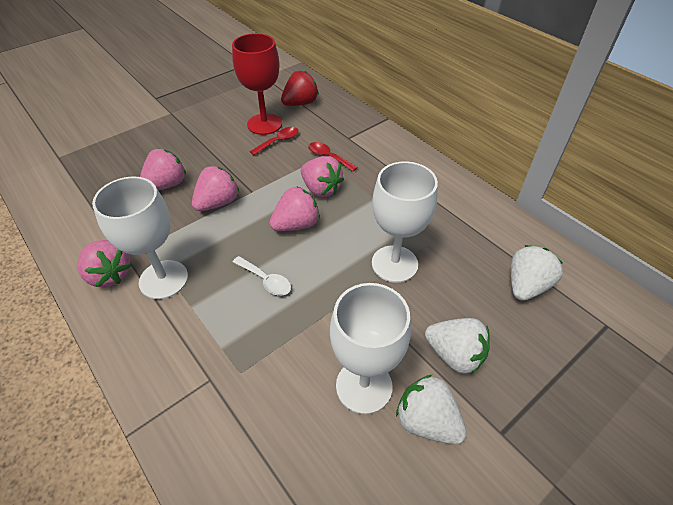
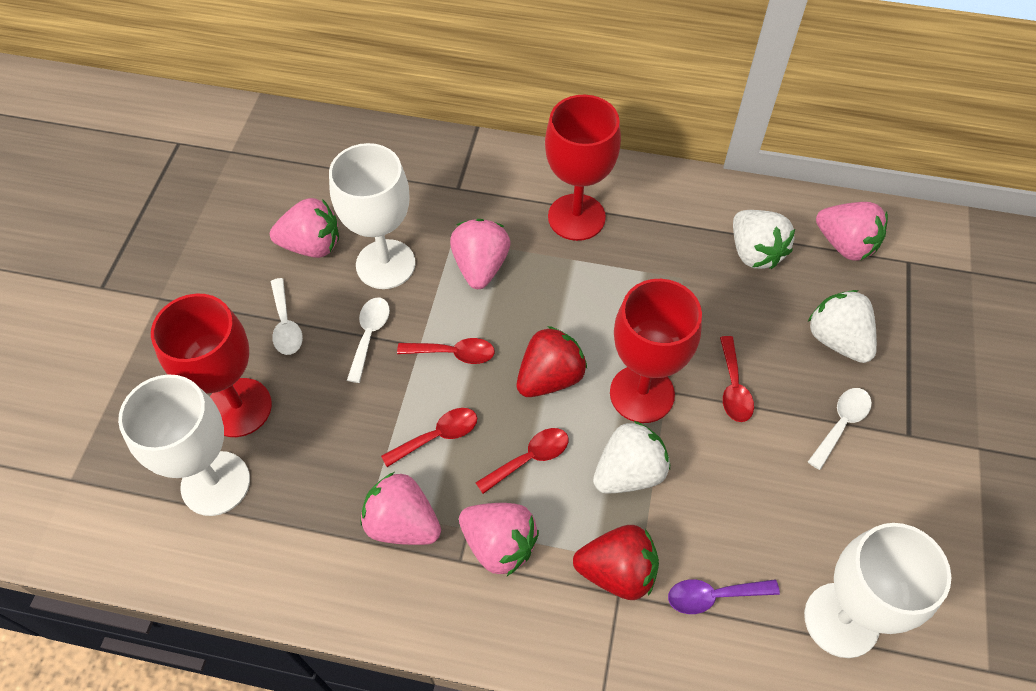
purple spoon: 0 -> 1
red goblet: 1 -> 3
red spoon: 2 -> 4
red strawberry: 1 -> 2
white spoon: 1 -> 3

